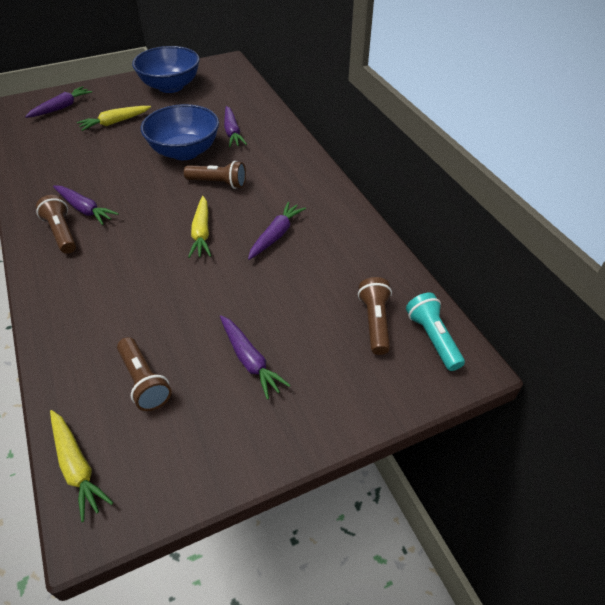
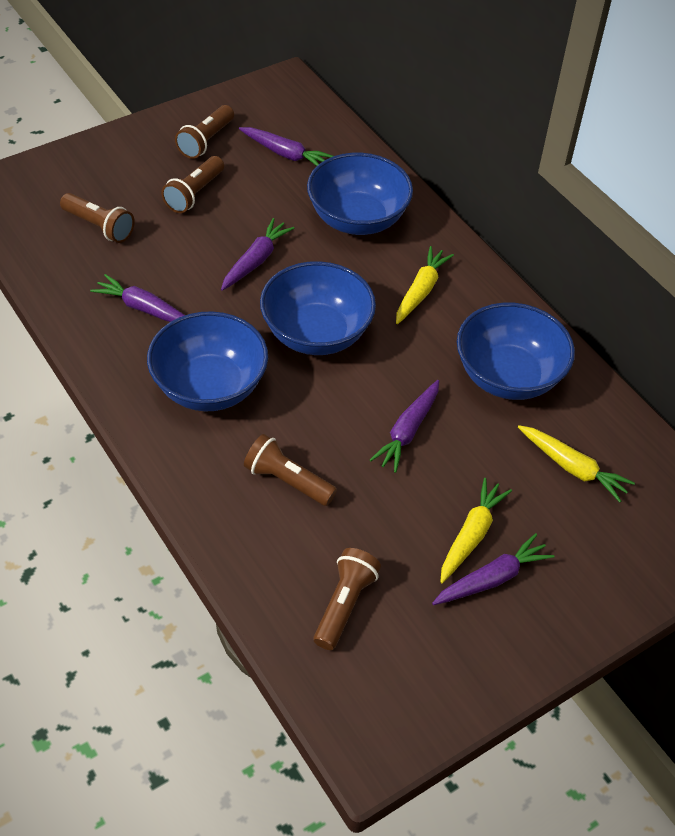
blue bowl: 2 -> 4
brown flashlight: 4 -> 5
turquoise flashlight: 1 -> 0

